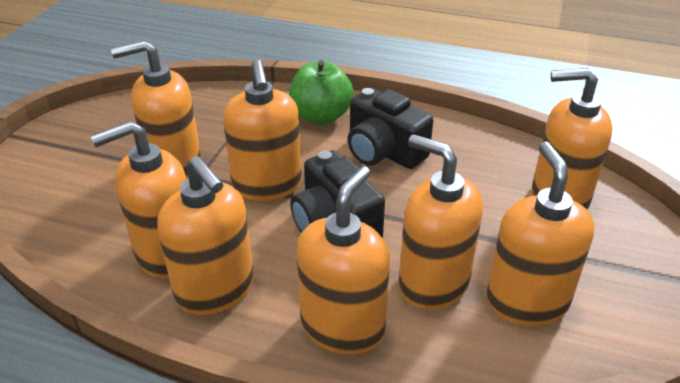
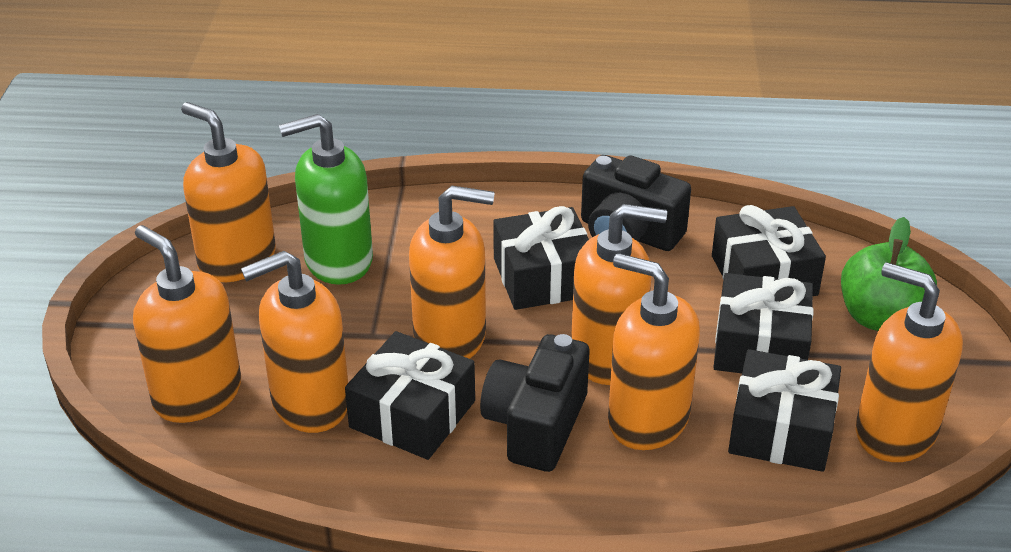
black gift: 0 -> 5
green soap dispenser: 0 -> 1
orange soap dispenser: 8 -> 7

